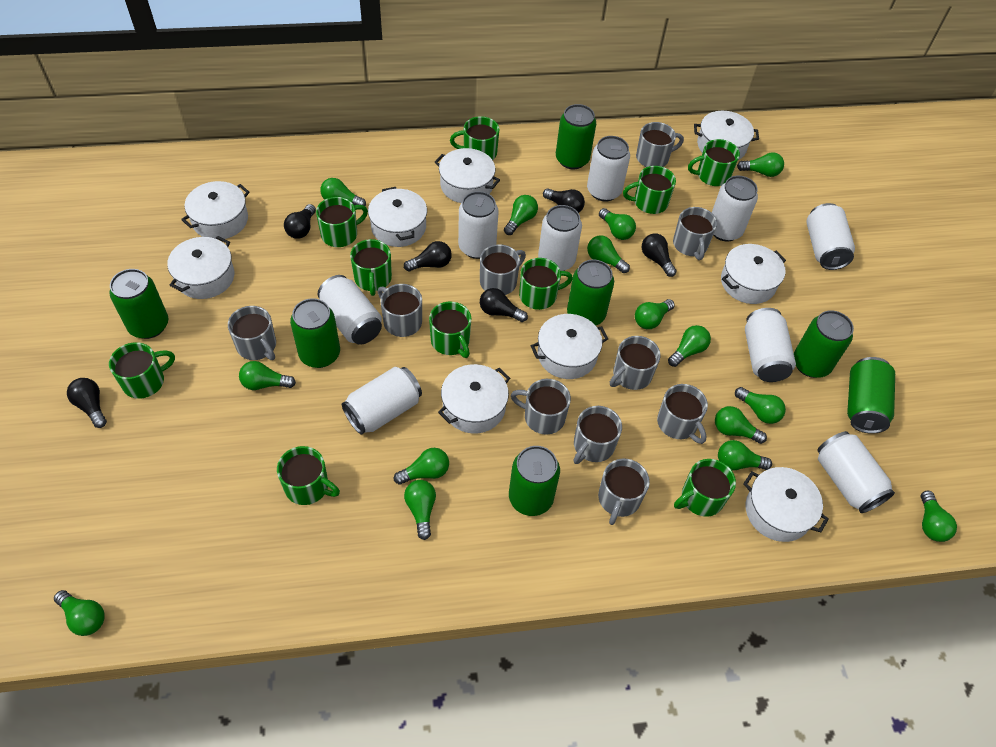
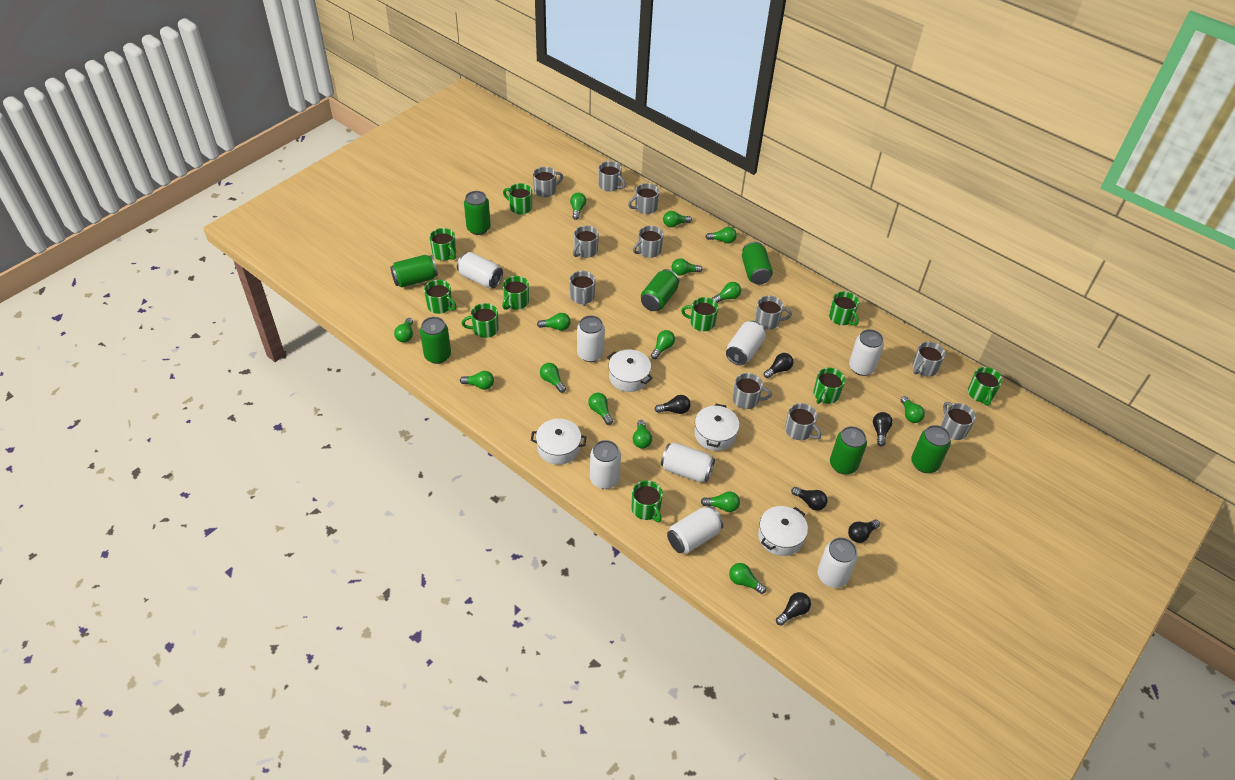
grey mug: 10 -> 11
white can: 9 -> 8
white pot: 9 -> 4

